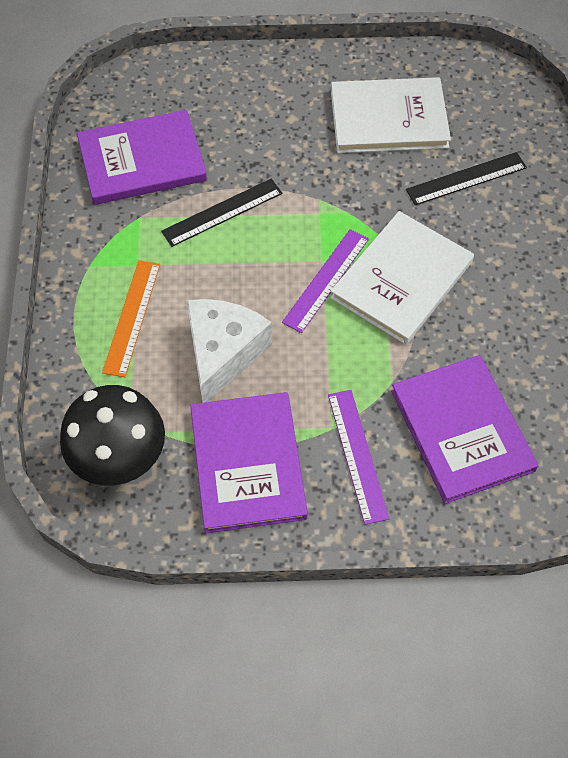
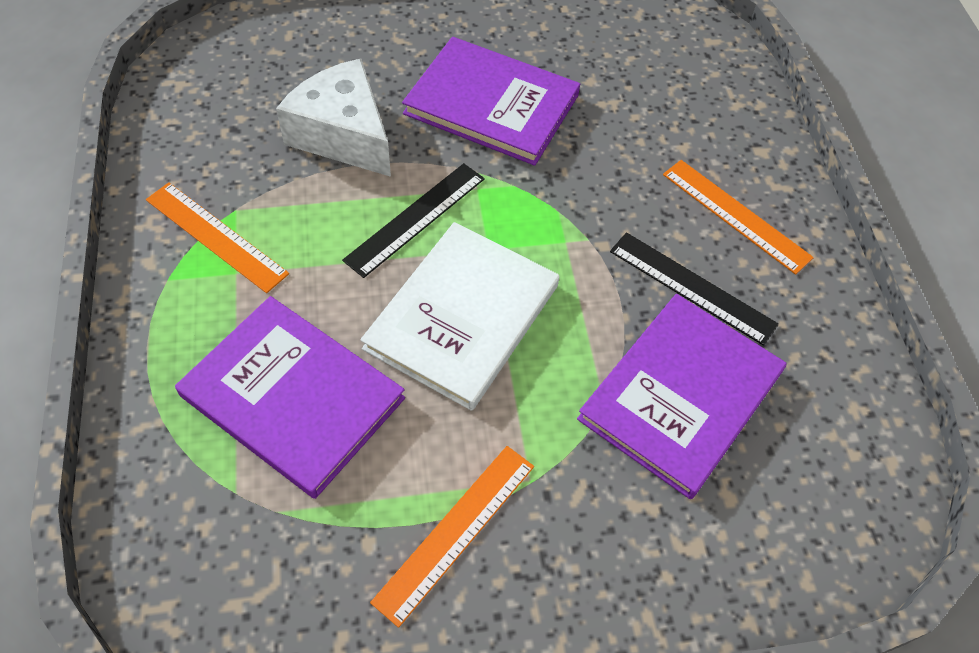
black mushroom: 1 -> 0
orange ruler: 1 -> 3
purple ruler: 2 -> 0
white book: 2 -> 1

